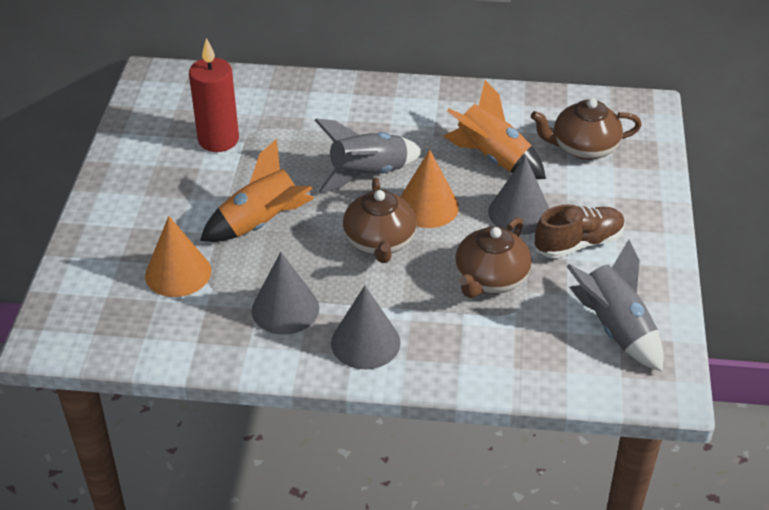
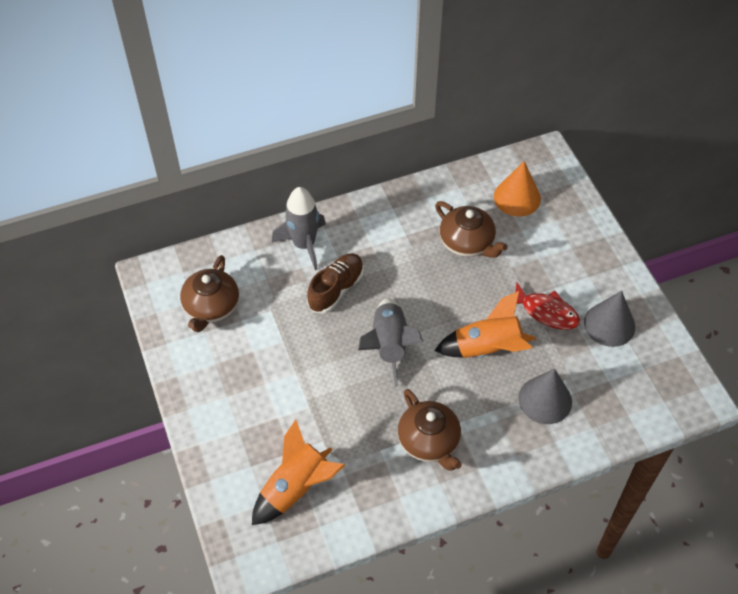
grey cone: 3 -> 2
orange cone: 2 -> 1
red candle: 1 -> 0
red fish: 0 -> 1

